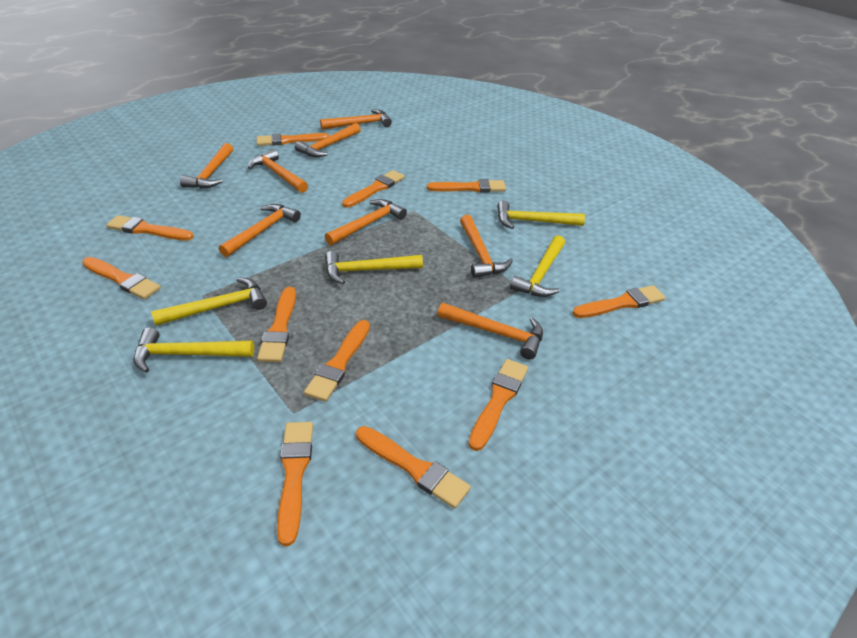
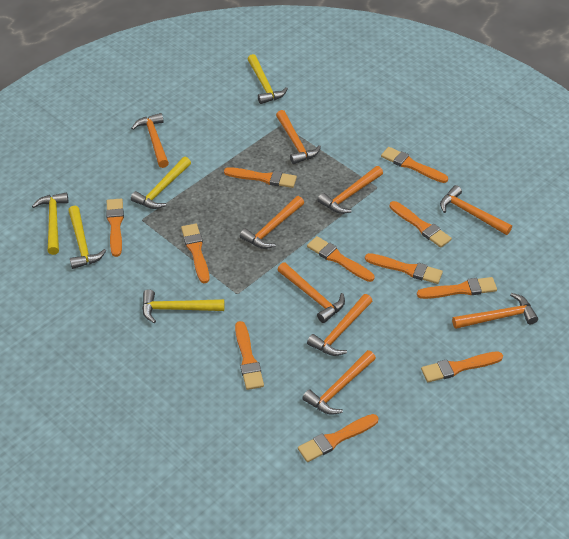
orange hammer: 8 -> 9

